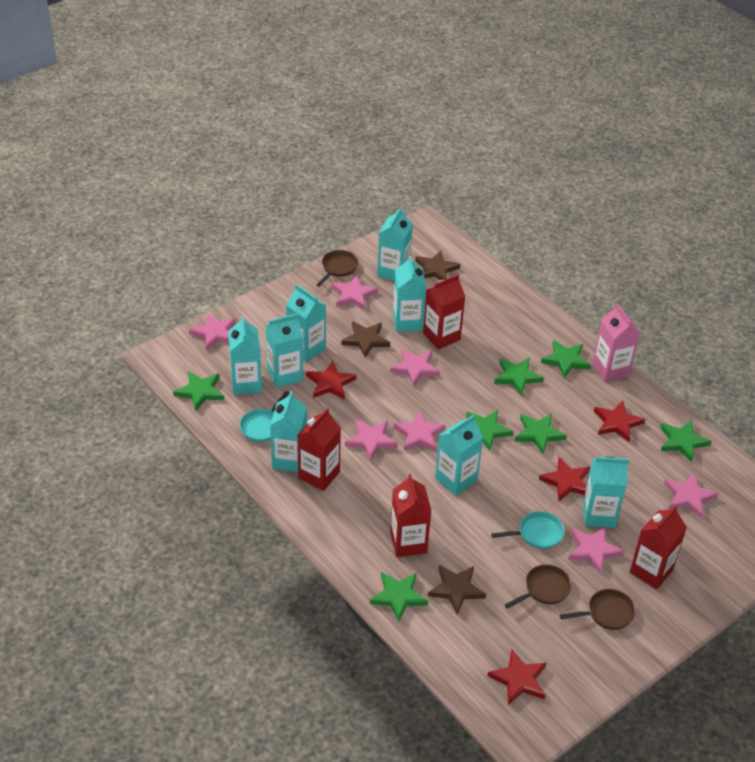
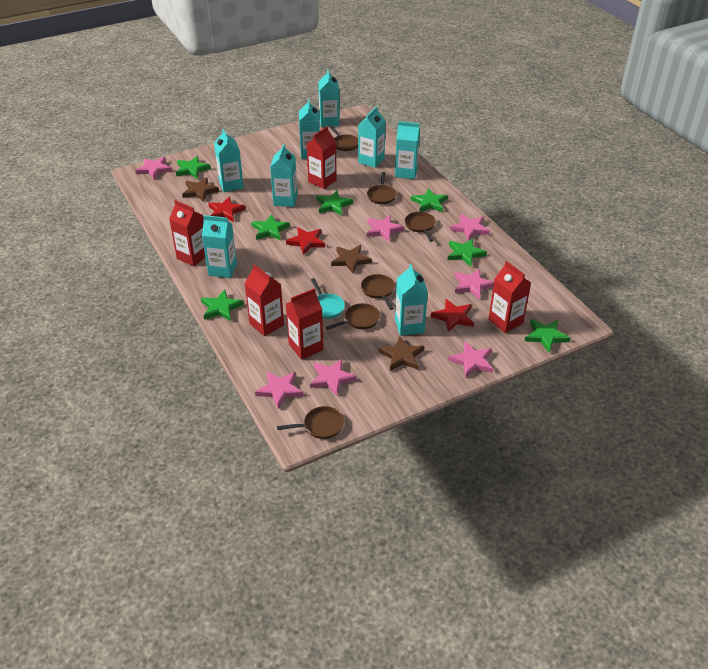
brown pan: 3 -> 6
pink carton: 1 -> 0
red carton: 4 -> 5
red star: 4 -> 3
turquoise pan: 2 -> 1

